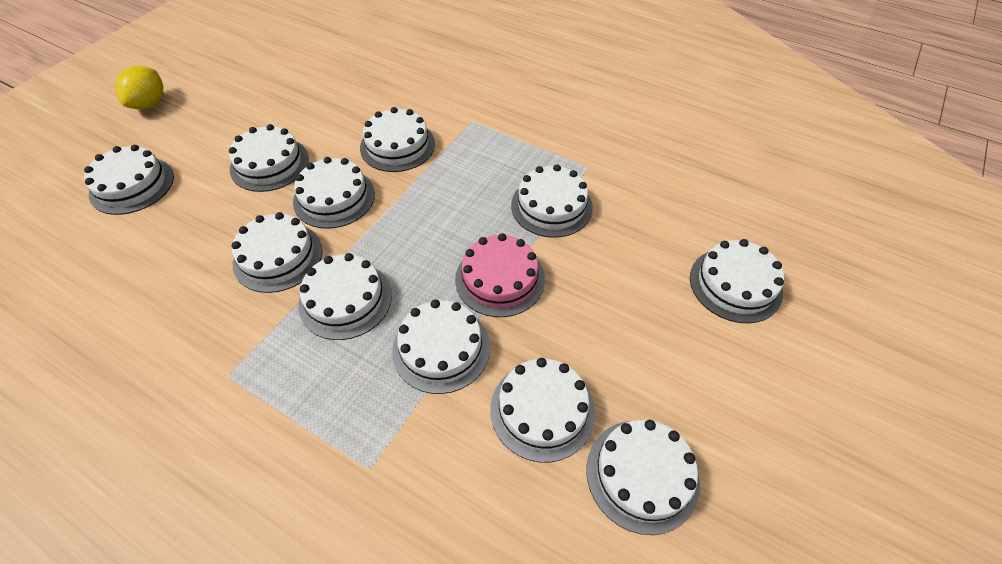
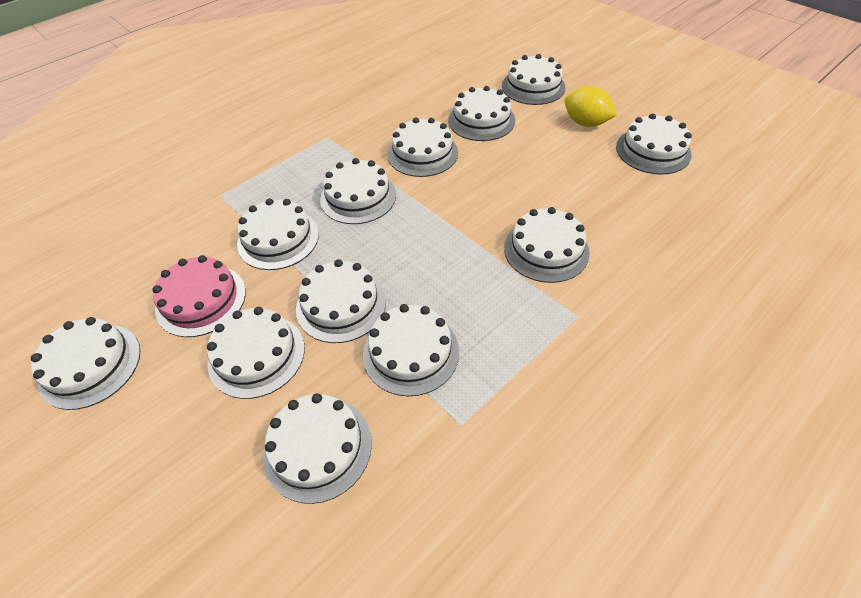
white cake: 11 -> 12

